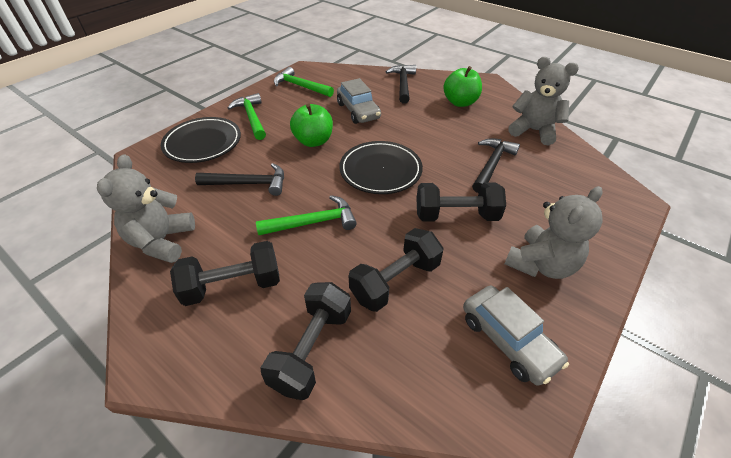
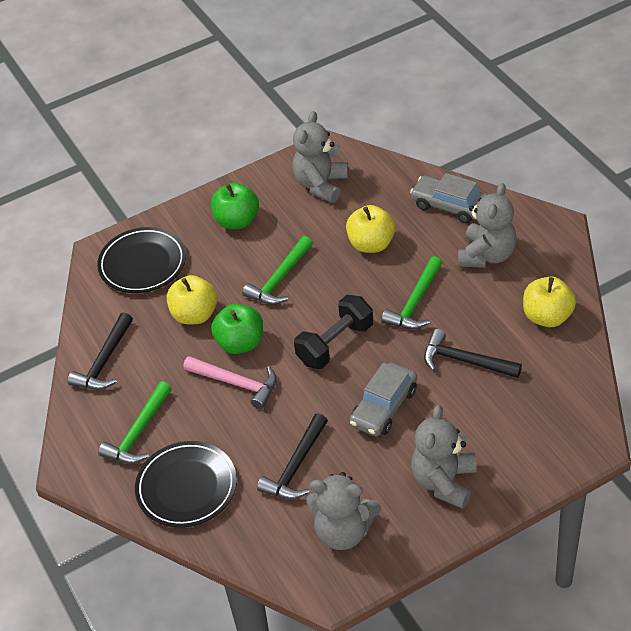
black dumbbell: 4 -> 1
grey teddy bear: 3 -> 4
pink hammer: 0 -> 1
yellow apple: 0 -> 3

